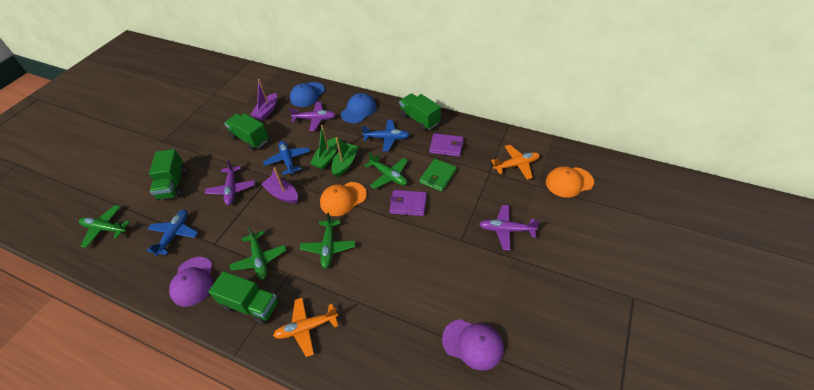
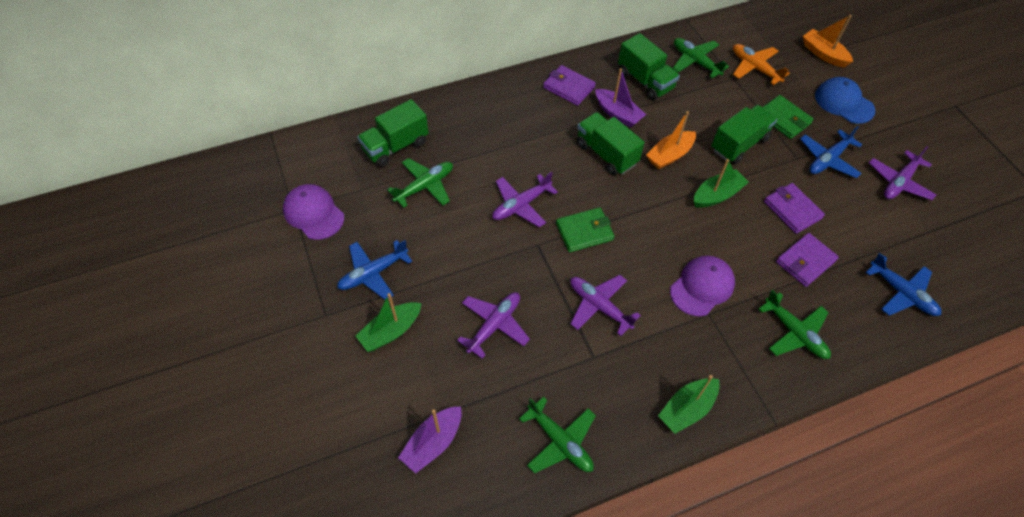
blue cap: 2 -> 1
green boat: 2 -> 3
green wallet: 1 -> 2
orange boat: 0 -> 2
orange cap: 2 -> 0
orange plane: 2 -> 1
purple plane: 3 -> 4
purple wallet: 2 -> 3

